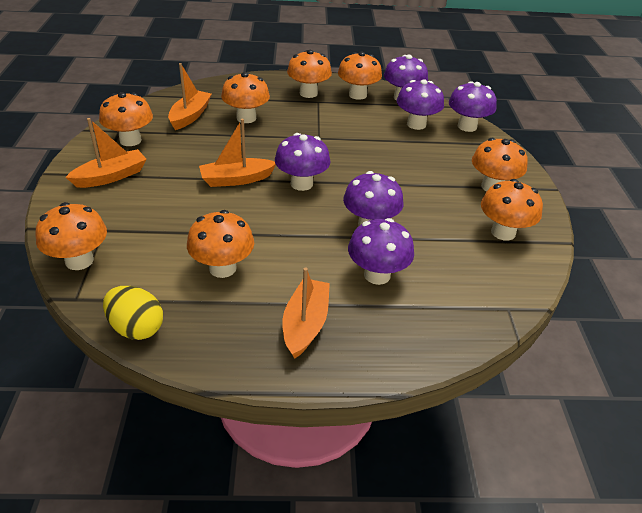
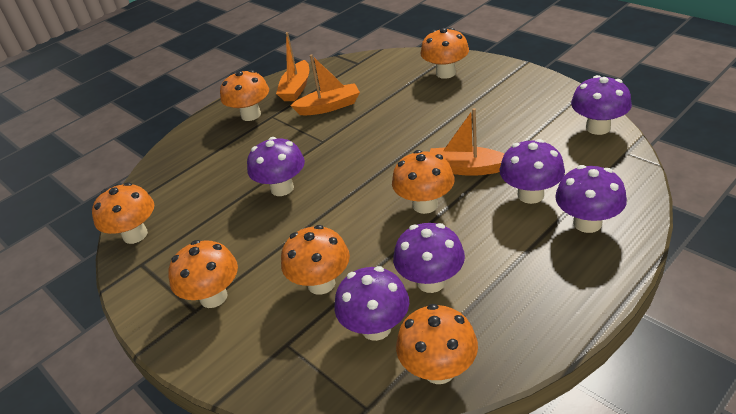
orange boat: 4 -> 3
orange mushroom: 8 -> 7
yellow egg: 1 -> 0

